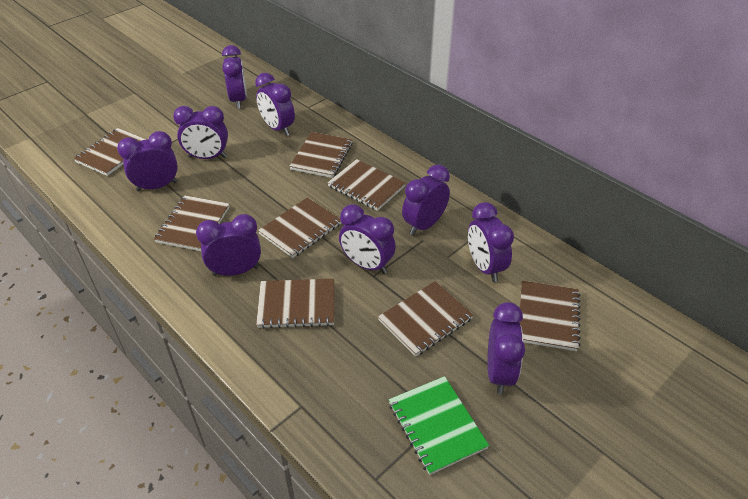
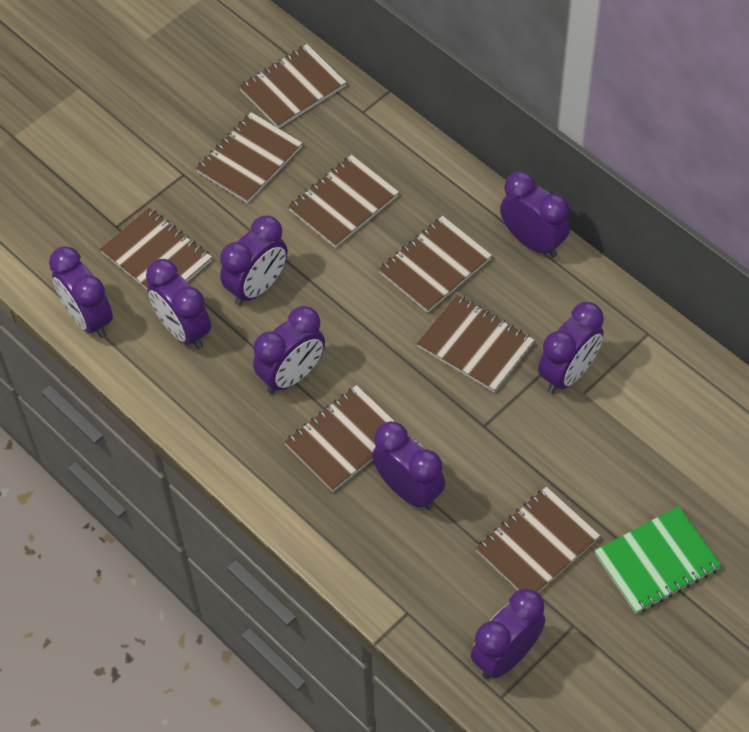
purple clock: 9 -> 8

